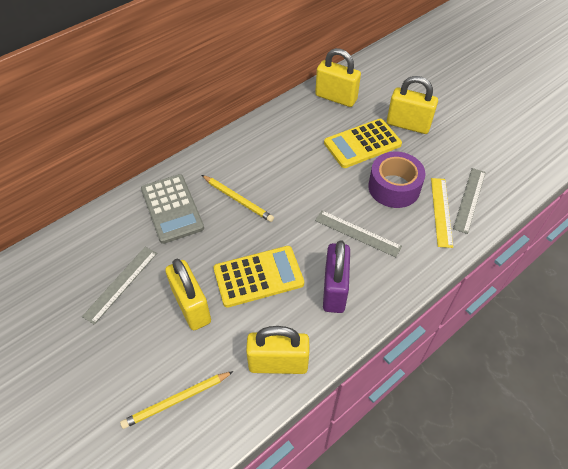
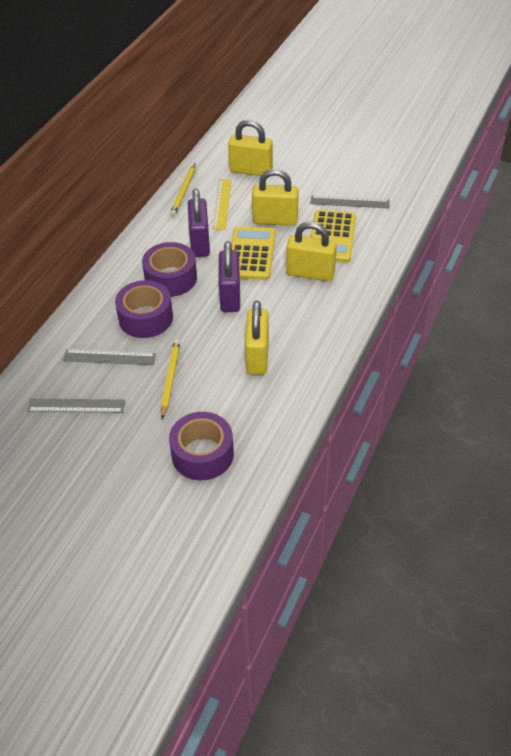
grey calculator: 1 -> 0
purple padlock: 1 -> 2
purple tape: 1 -> 3

